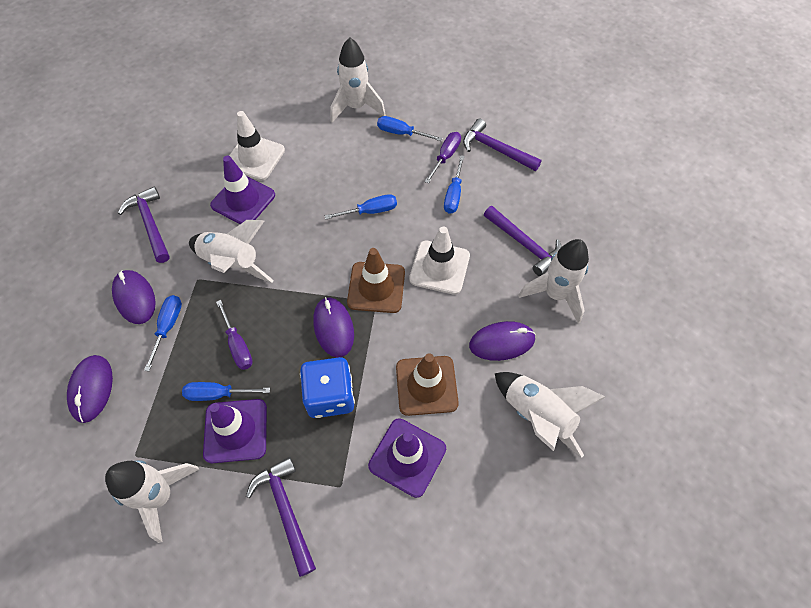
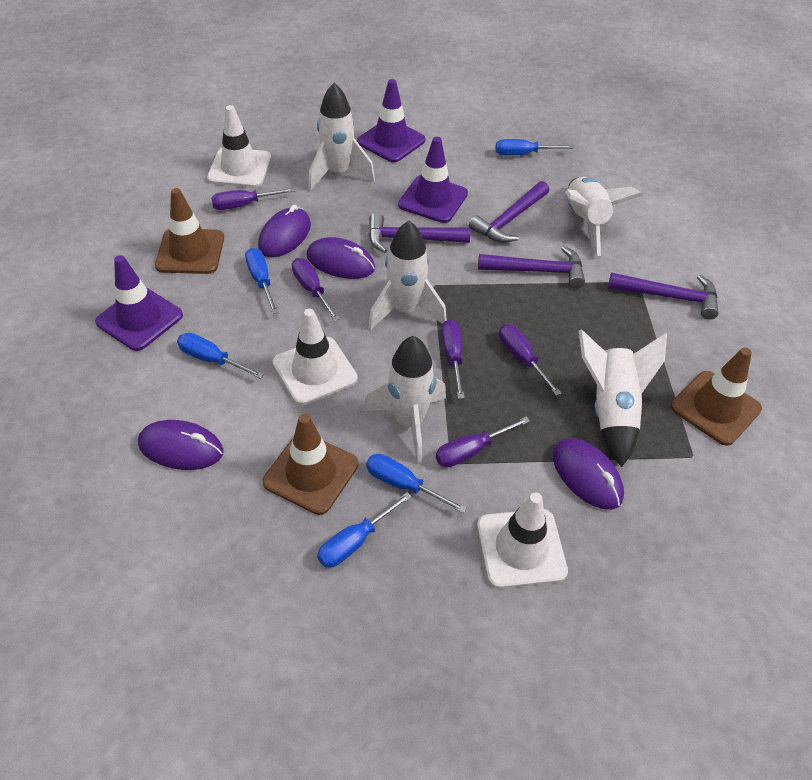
blue dice: 1 -> 0
brown traffic cone: 2 -> 3
purple screwdriver: 2 -> 5
white traffic cone: 2 -> 3

